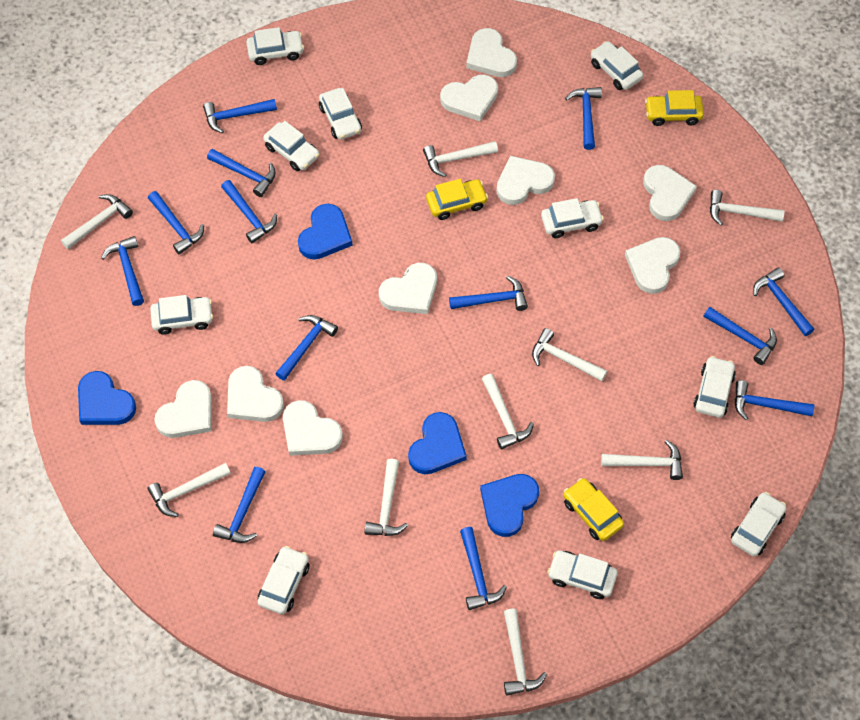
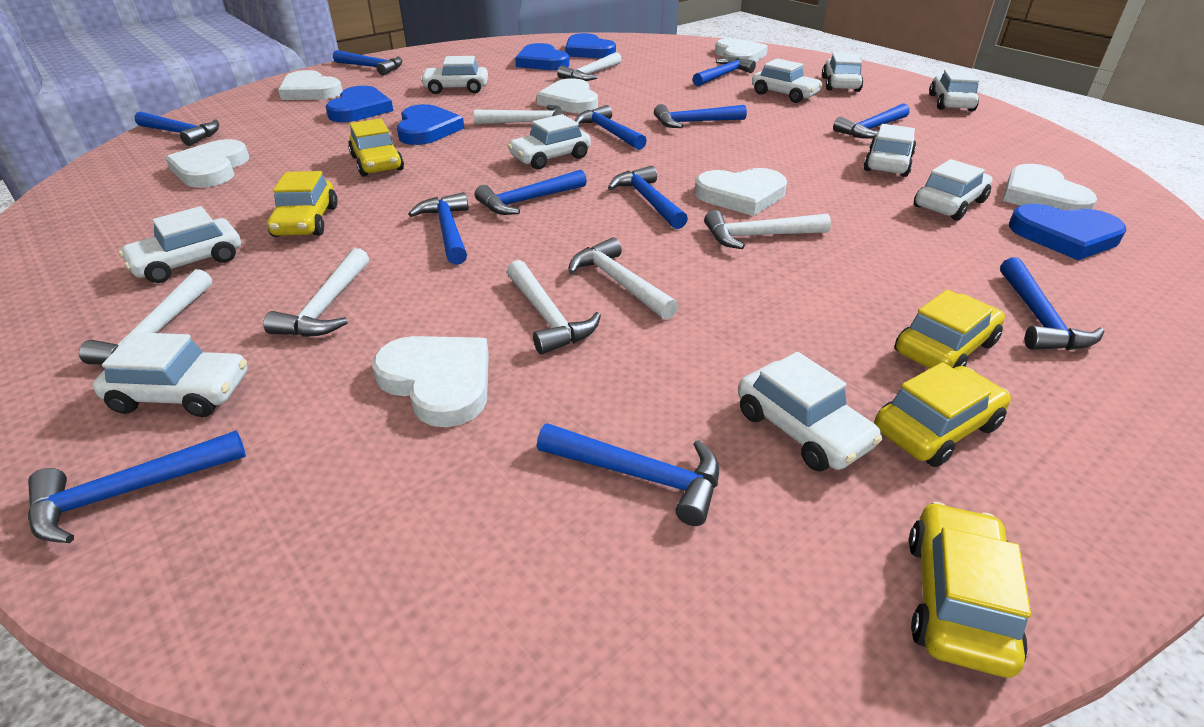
blue hammer: 13 -> 12
blue heart: 4 -> 5
white hammer: 9 -> 7
white heart: 9 -> 7
yellow car: 3 -> 5

